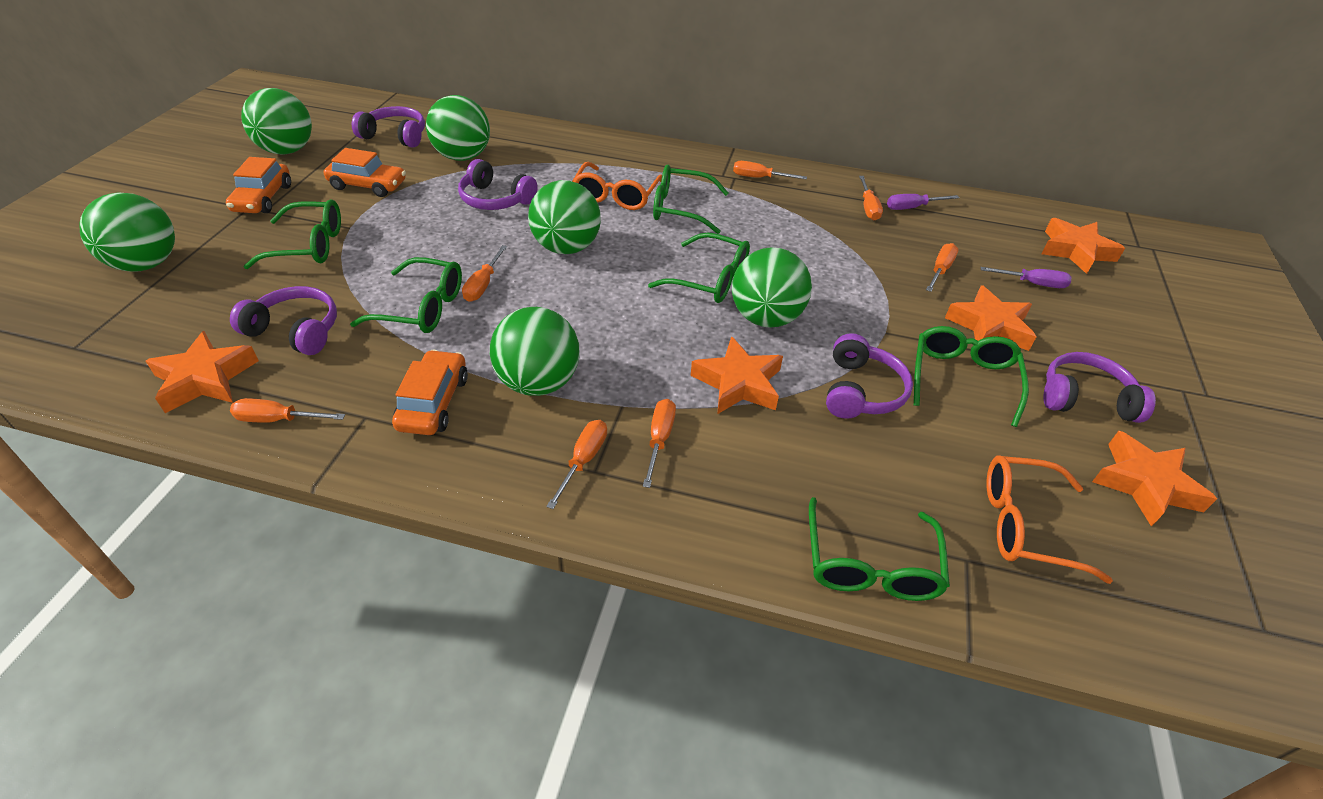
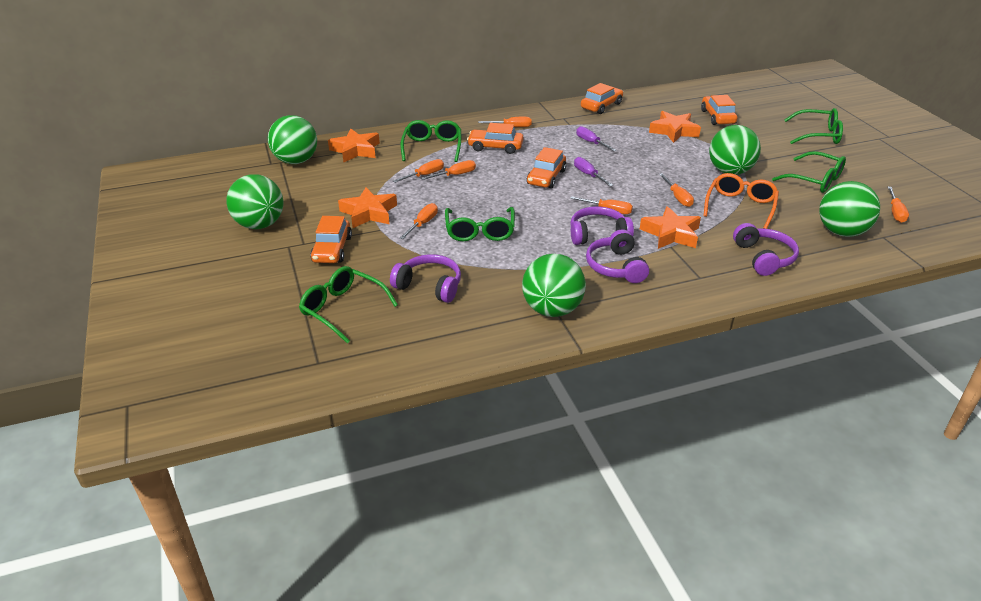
green ball: 6 -> 5
green glasses: 6 -> 5
orange car: 3 -> 5
orange glasses: 2 -> 1
orange star: 5 -> 4
purple headphones: 5 -> 4

